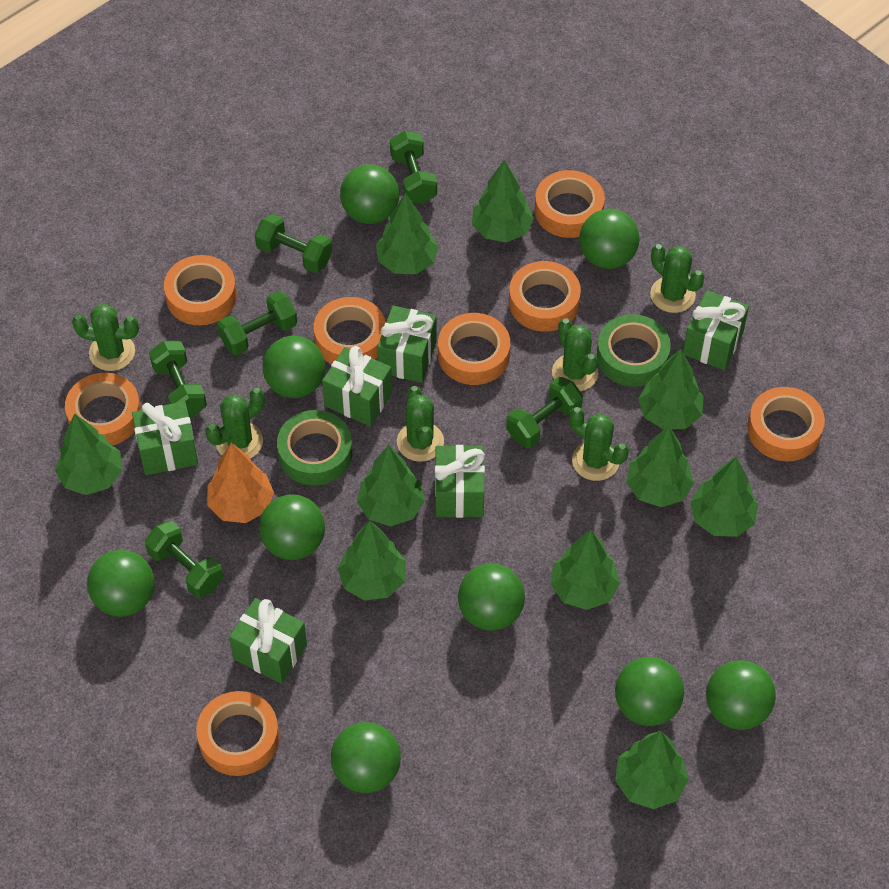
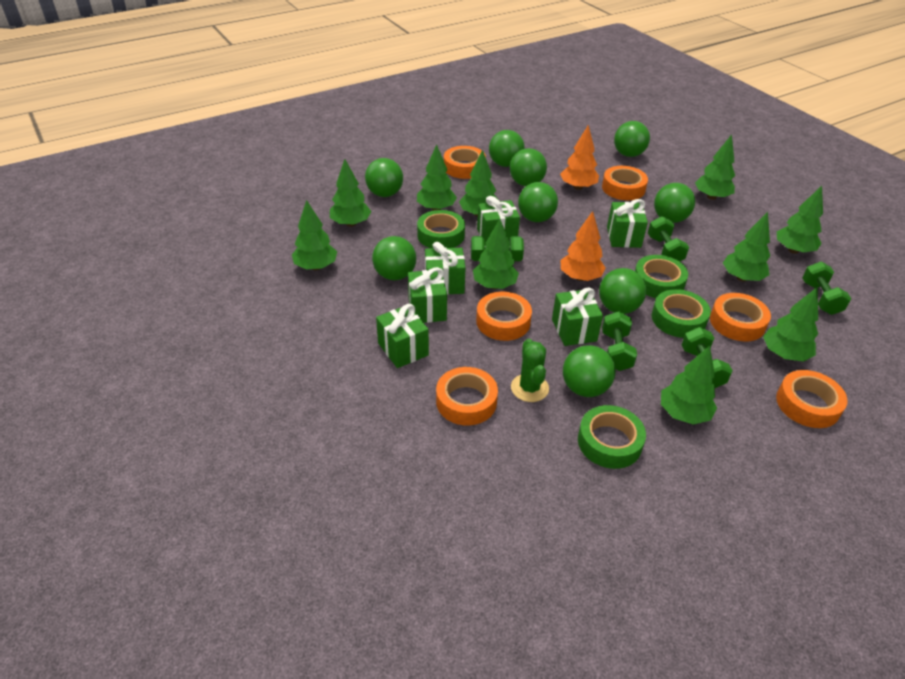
green cactus: 6 -> 1
green dumbbell: 6 -> 5
green tape: 2 -> 4
orange tape: 8 -> 6
orange tree: 1 -> 2

